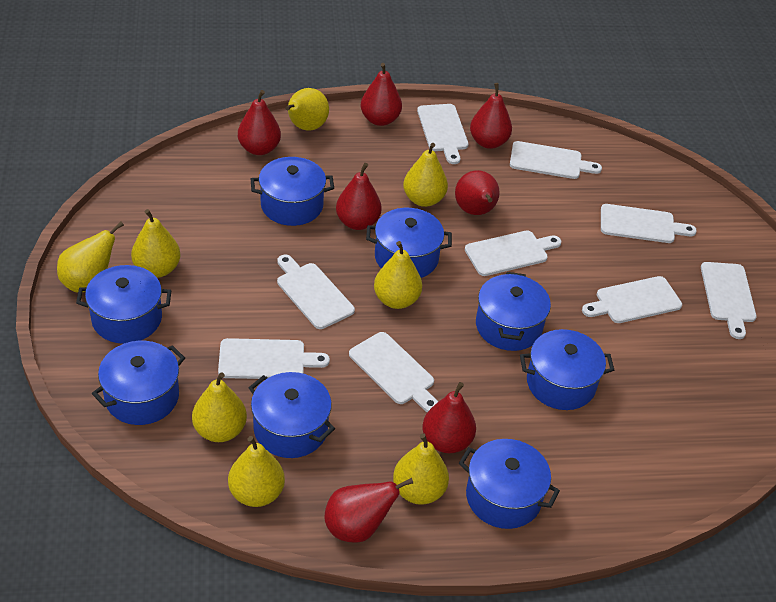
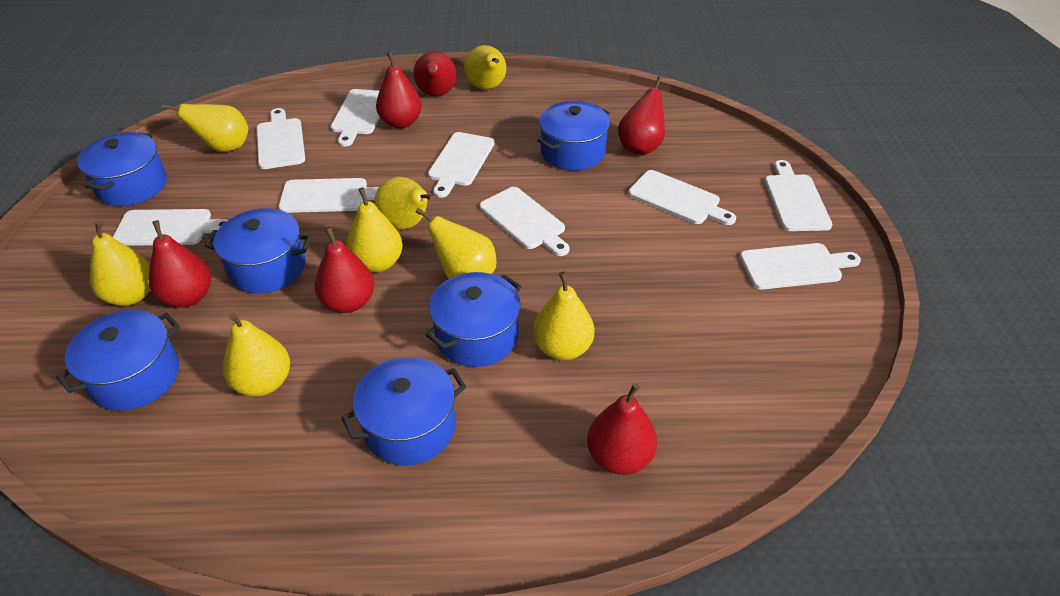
blue pot: 8 -> 6
red pear: 7 -> 6

